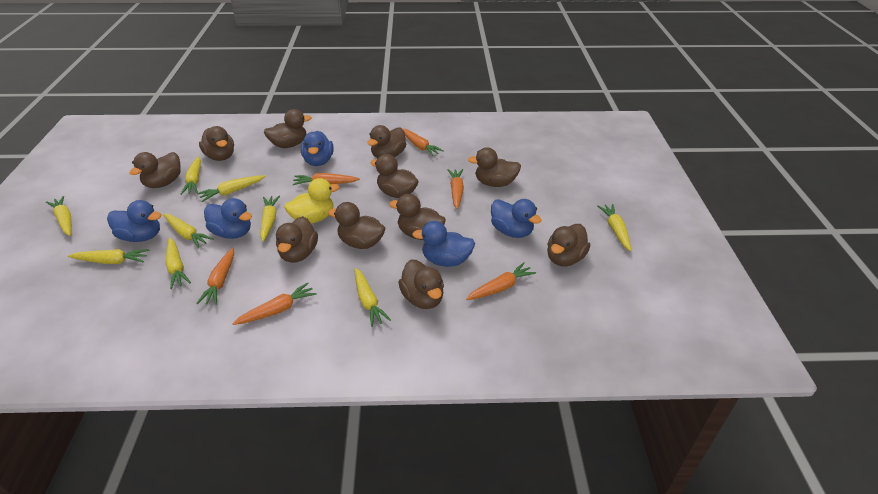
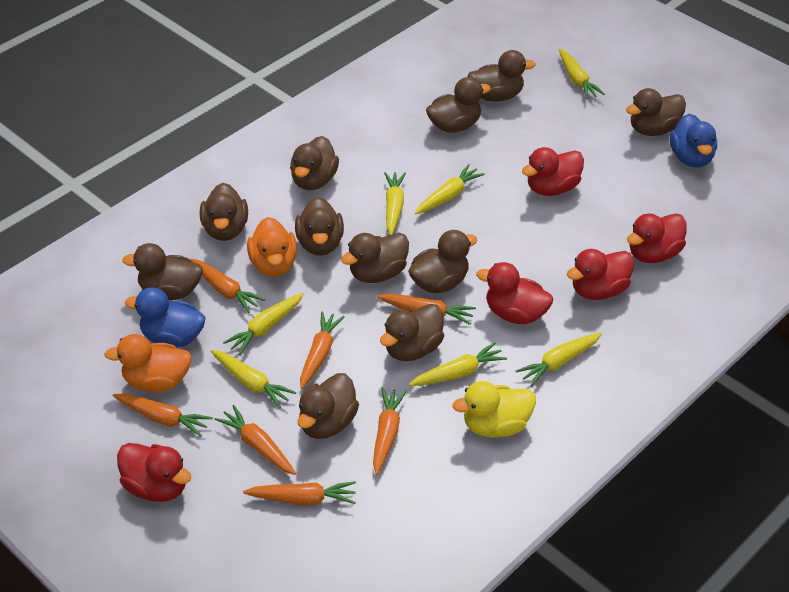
blue duck: 5 -> 2
orange carrot: 6 -> 7
orange duck: 0 -> 2
red duck: 0 -> 5
yellow carrot: 9 -> 7

